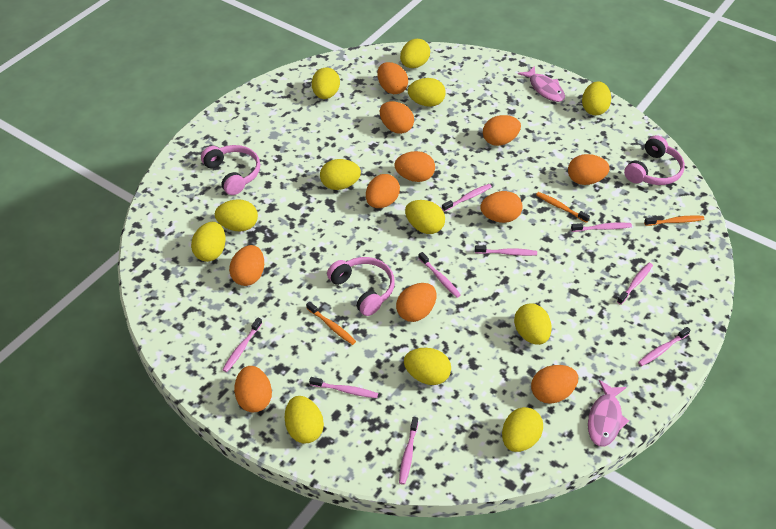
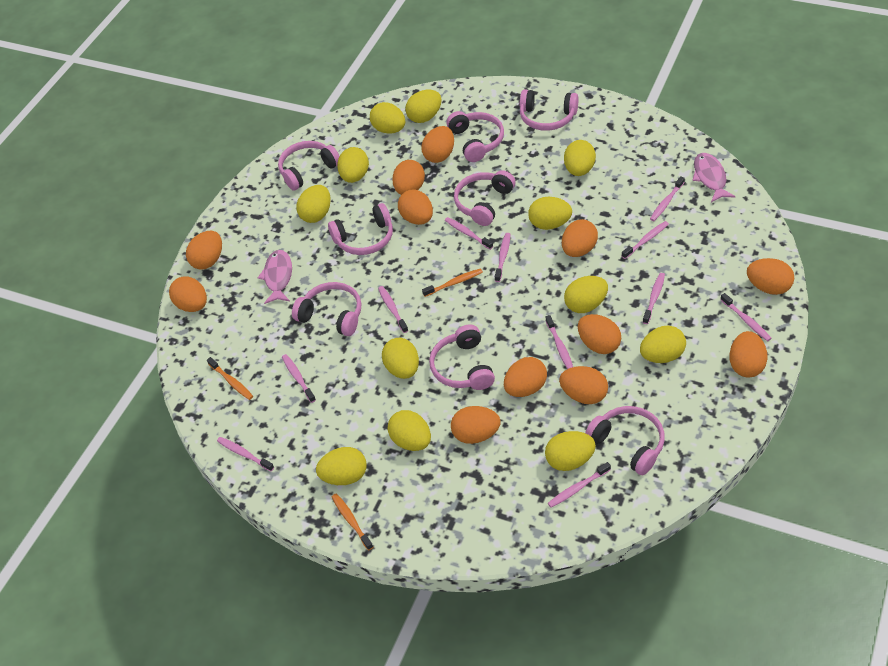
orange egg: 11 -> 12
pink headphones: 3 -> 8
pink toothbrush: 9 -> 11

